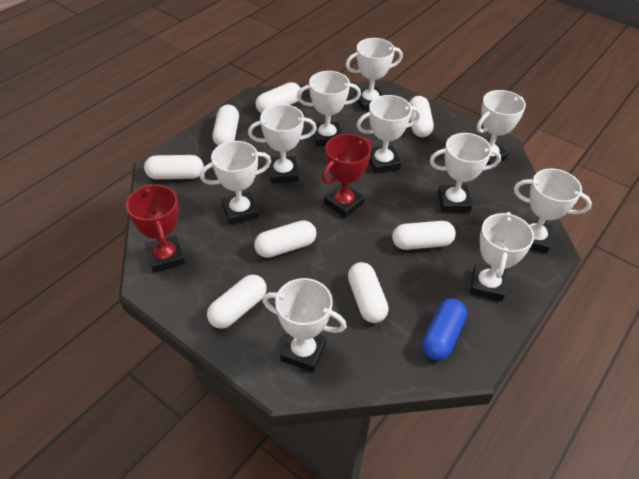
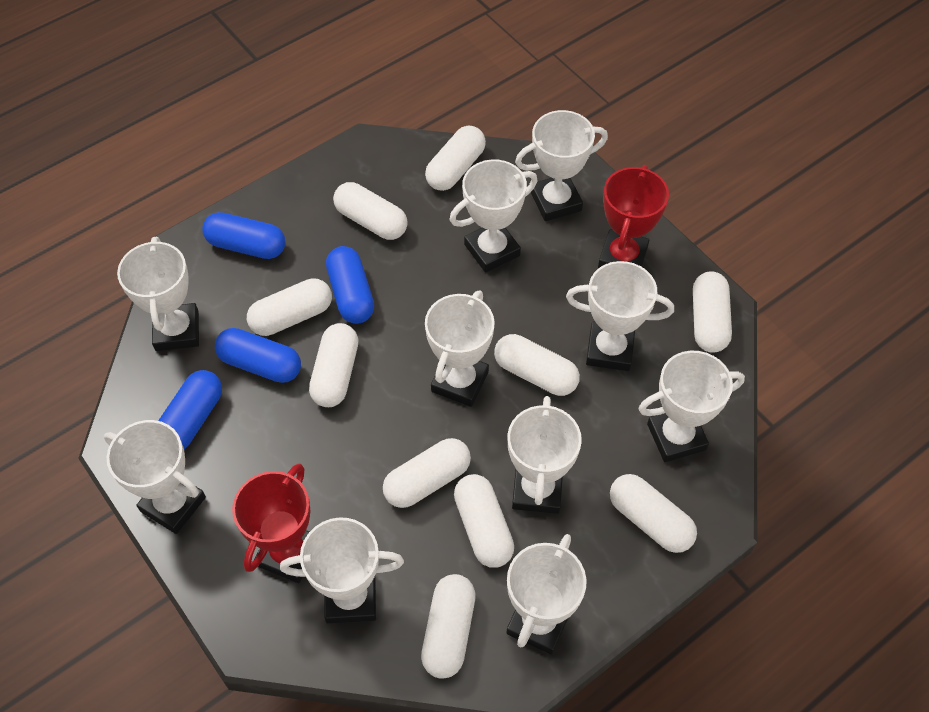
blue capsule: 1 -> 4
white capsule: 8 -> 10

